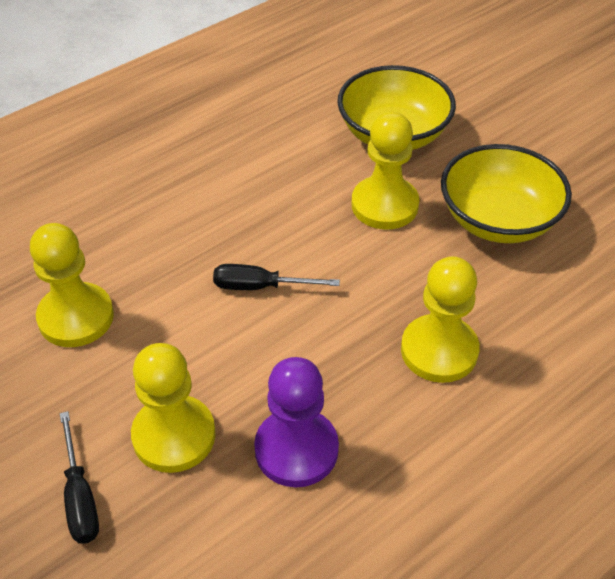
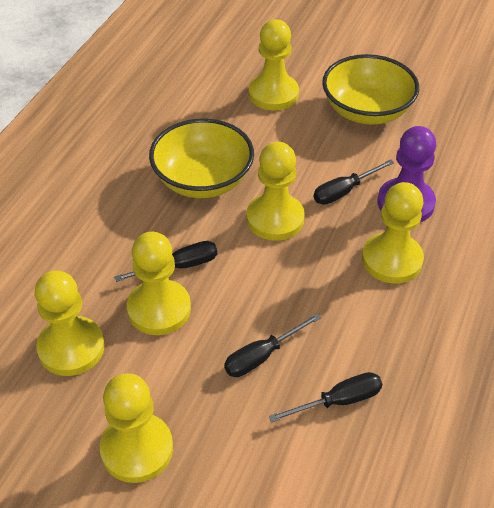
black screwdriver: 2 -> 4
yellow pawn: 4 -> 6

